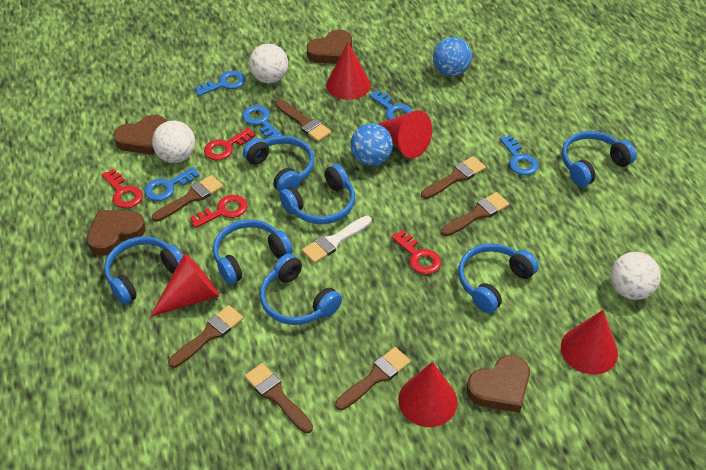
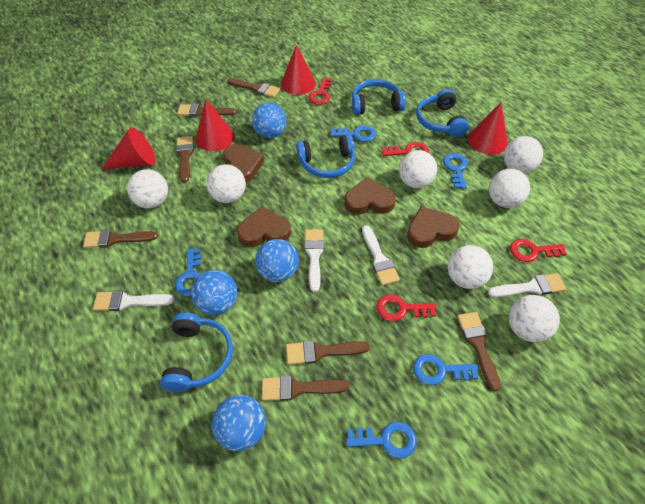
blue ball: 2 -> 4
blue headphones: 7 -> 4
red cone: 5 -> 4
white ball: 3 -> 7
white brush: 1 -> 4

